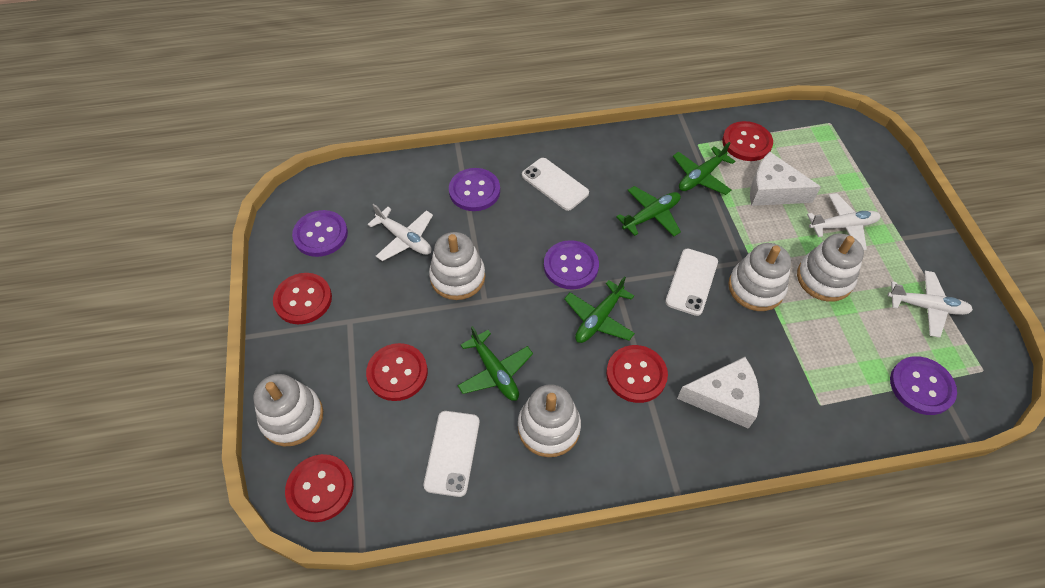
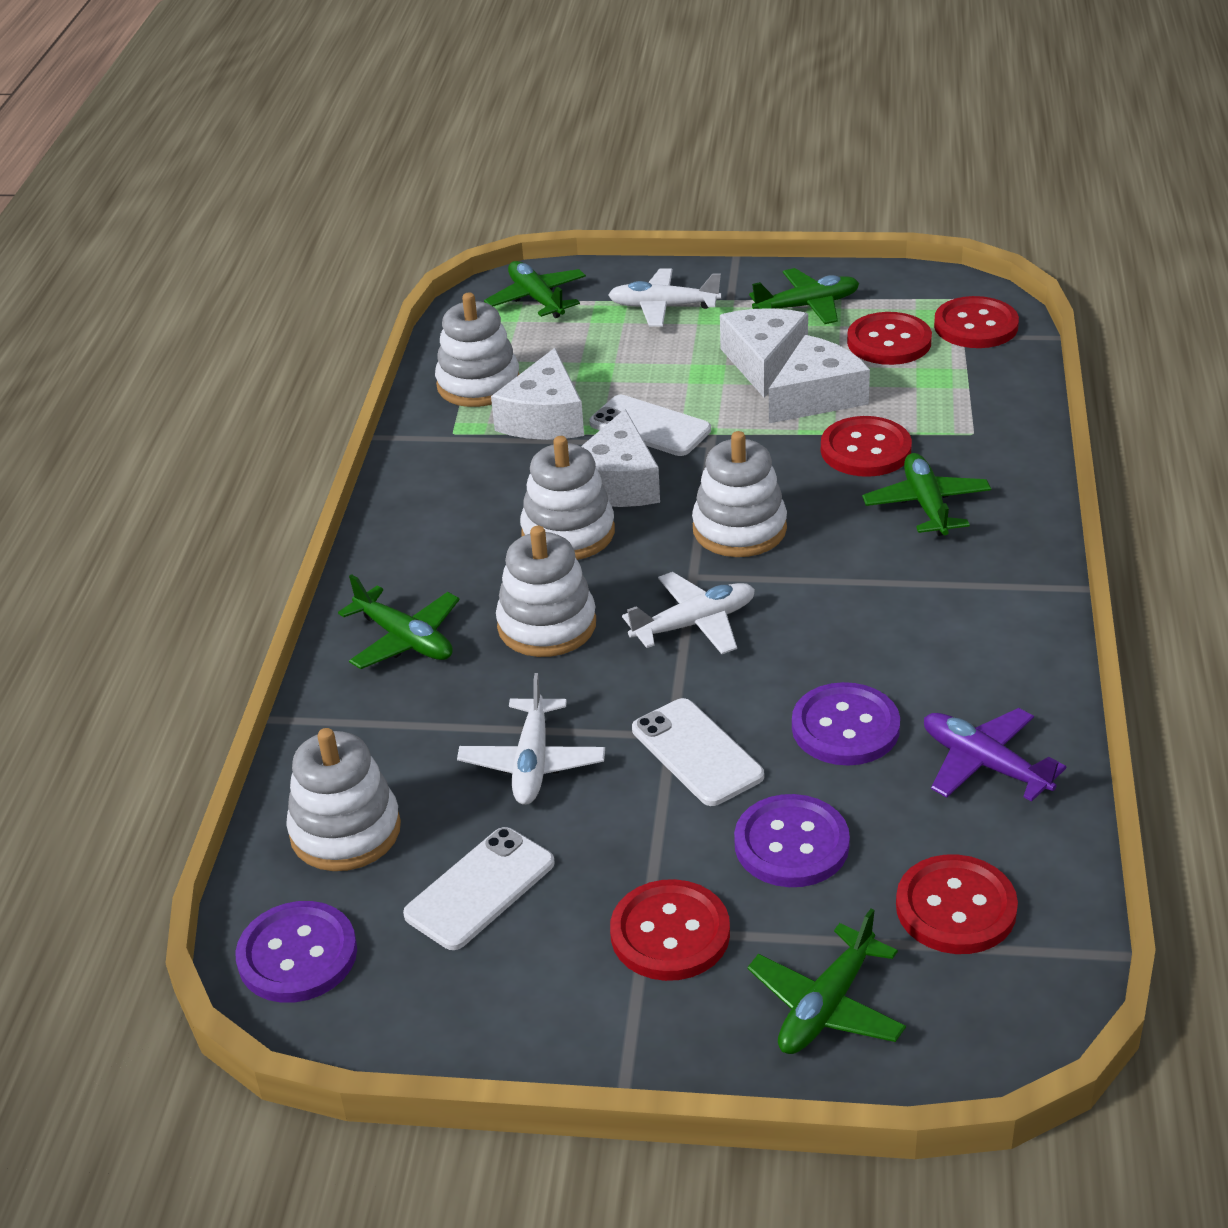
green plane: 4 -> 5
purple button: 4 -> 3
purple plane: 0 -> 1
white cheese: 2 -> 4

